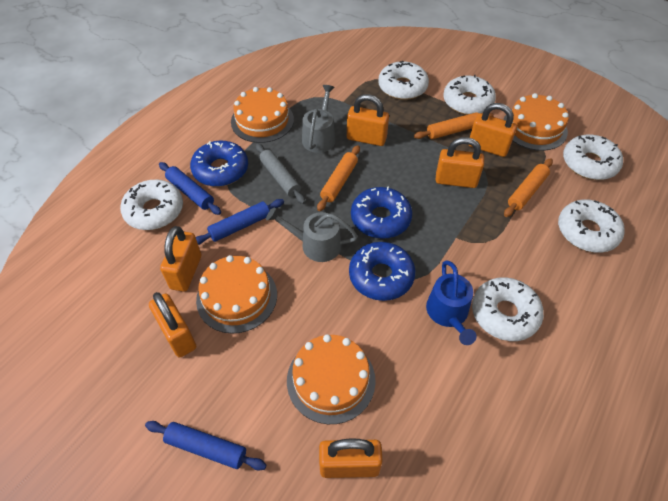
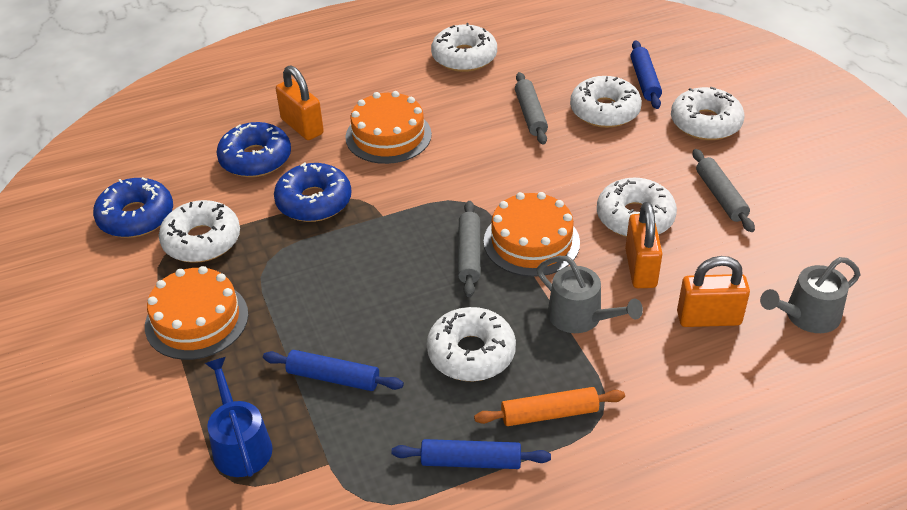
grey rolling pin: 1 -> 3
orange cake: 4 -> 3
orange padlock: 6 -> 3
orange rolling pin: 3 -> 1

